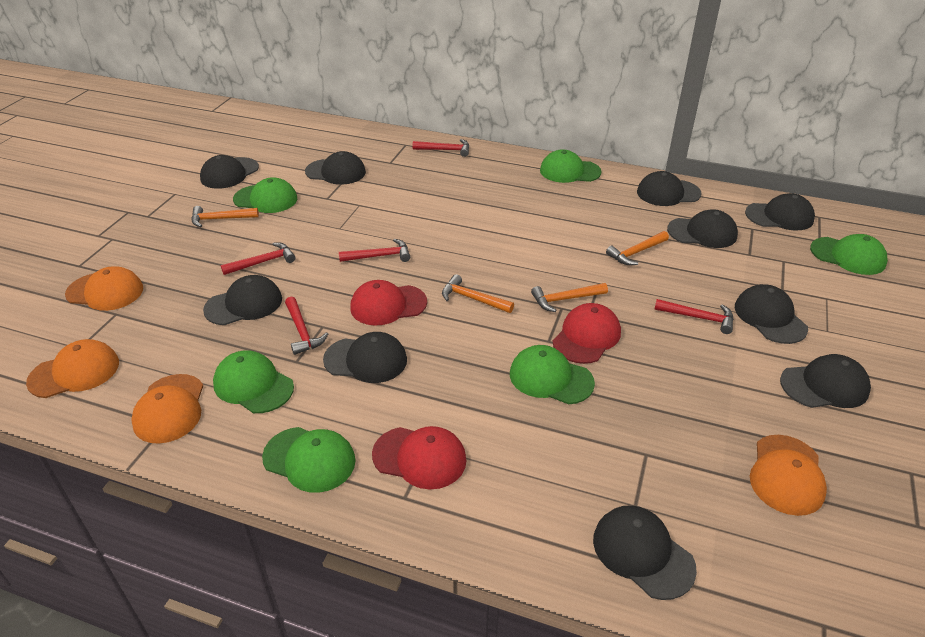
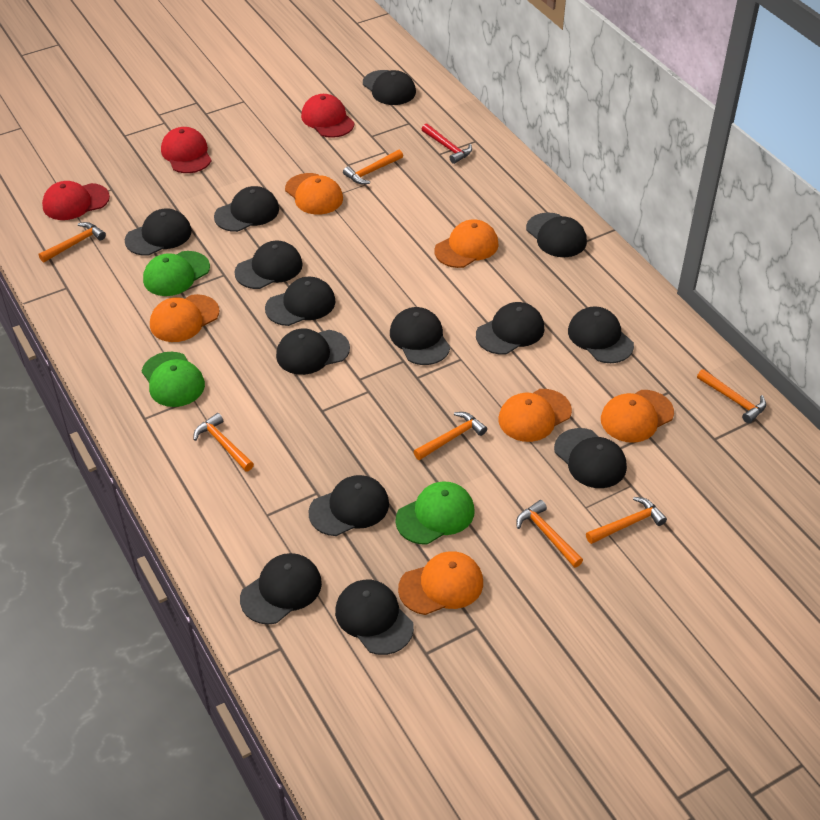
black cap: 10 -> 14
green cap: 6 -> 3
orange cap: 4 -> 6
orange hammer: 4 -> 7
red hammer: 5 -> 1

